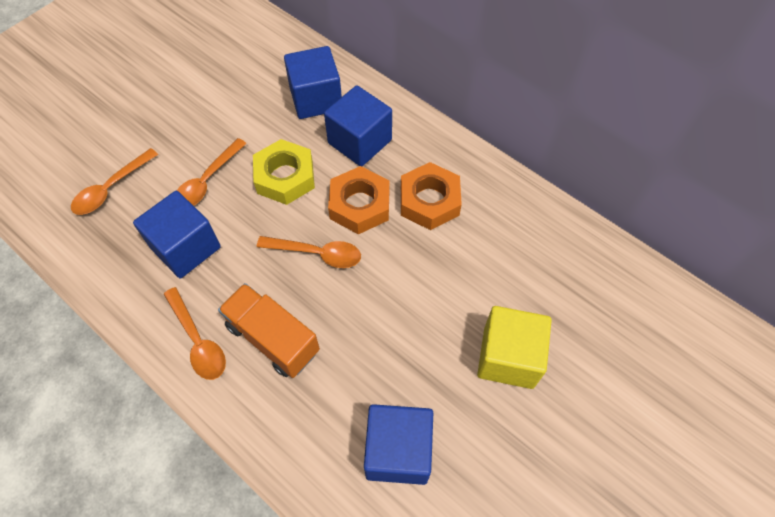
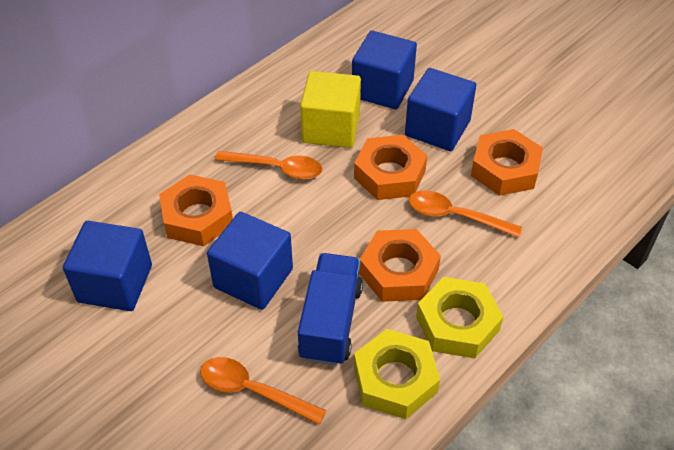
blue truck: 0 -> 1
orange nut: 2 -> 4
orange spoon: 4 -> 3
orange truck: 1 -> 0
yellow nut: 1 -> 2

